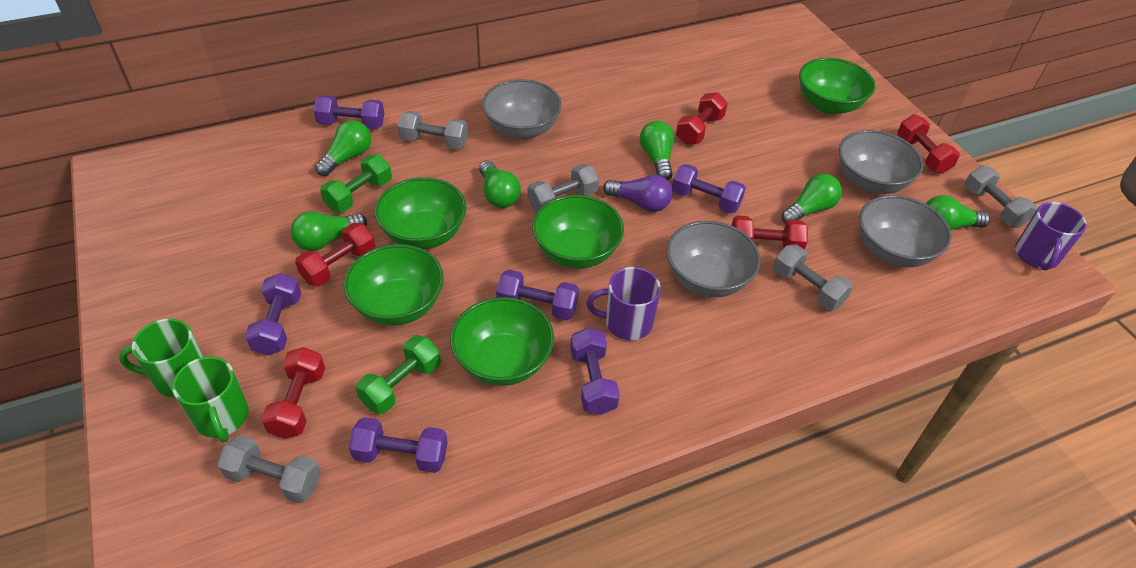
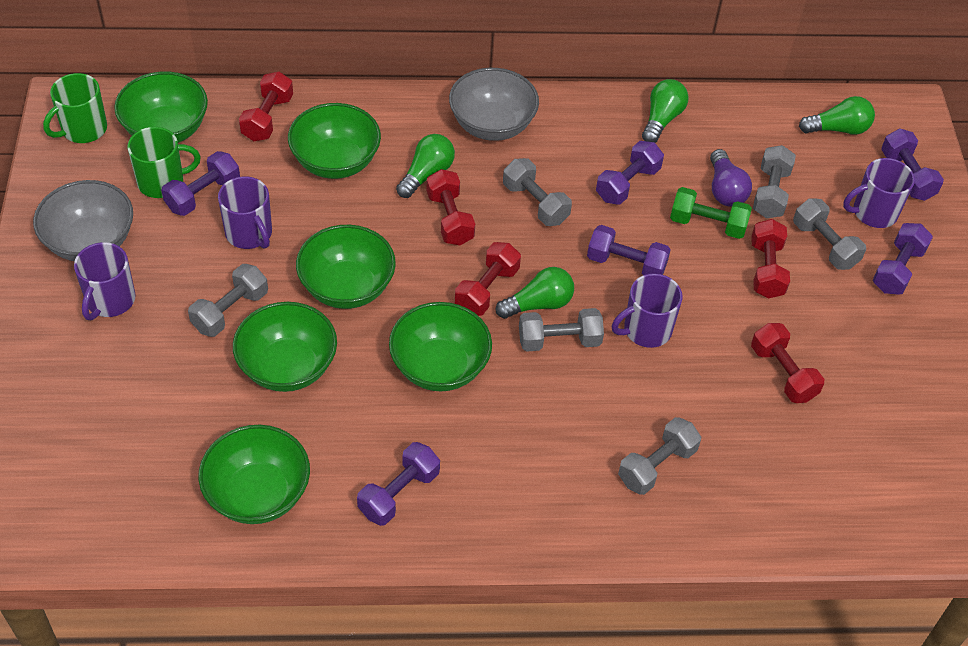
green bowl: 5 -> 6
green dumbbell: 2 -> 1
green light bulb: 6 -> 4
grey bowl: 4 -> 2
grey dumbbell: 5 -> 6
purple mug: 2 -> 4

